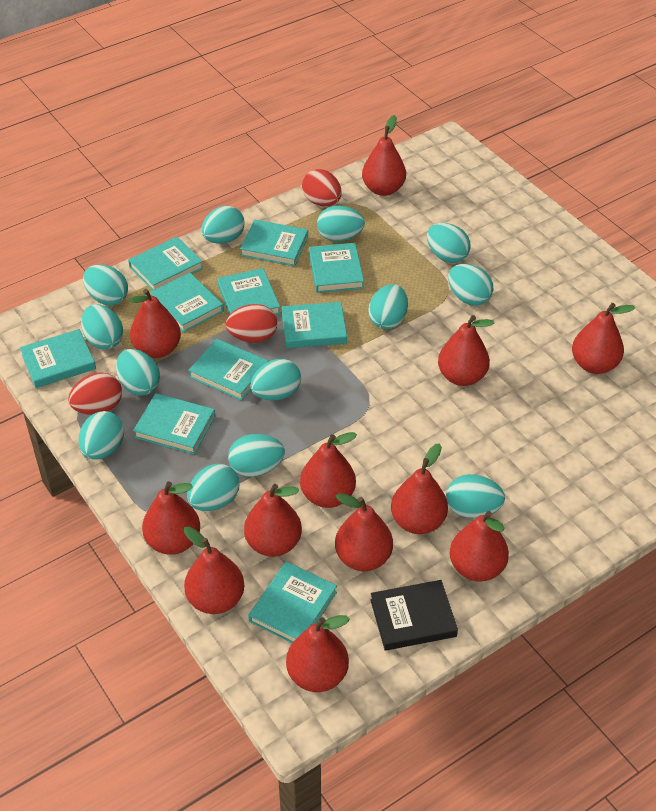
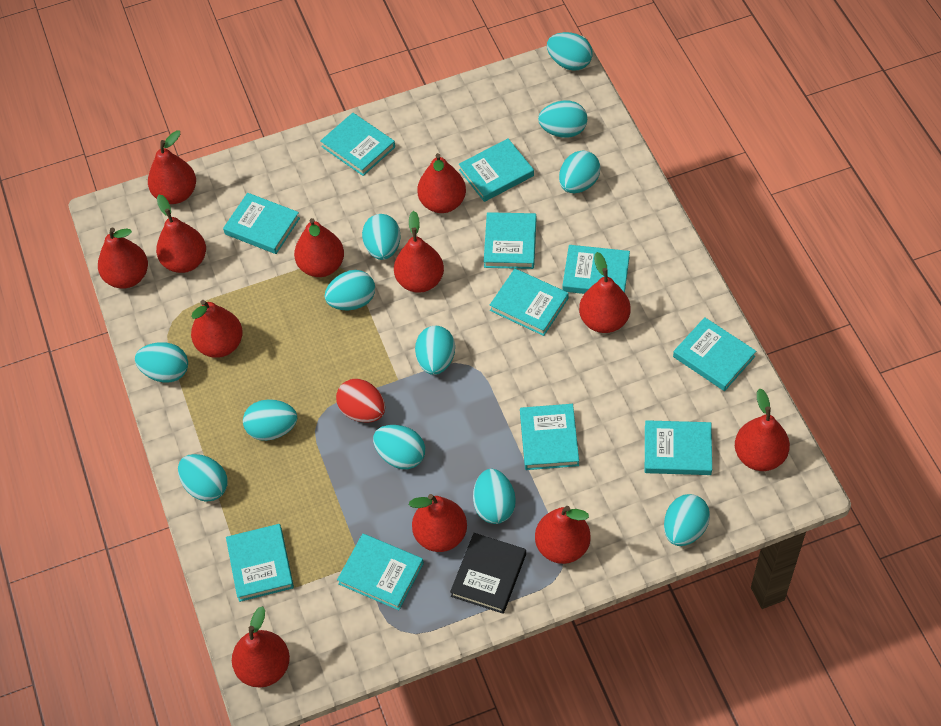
red egg: 3 -> 1
turquoise book: 10 -> 11
turquoise egg: 13 -> 12

